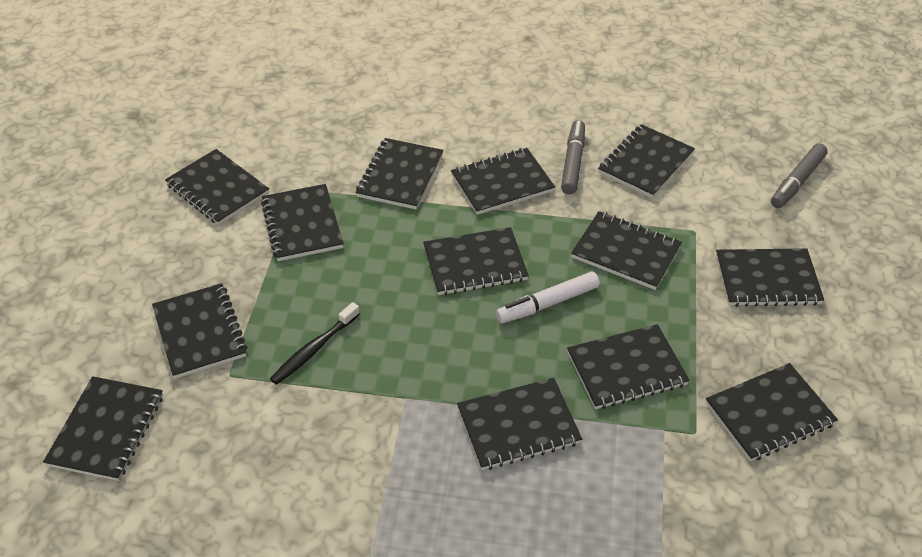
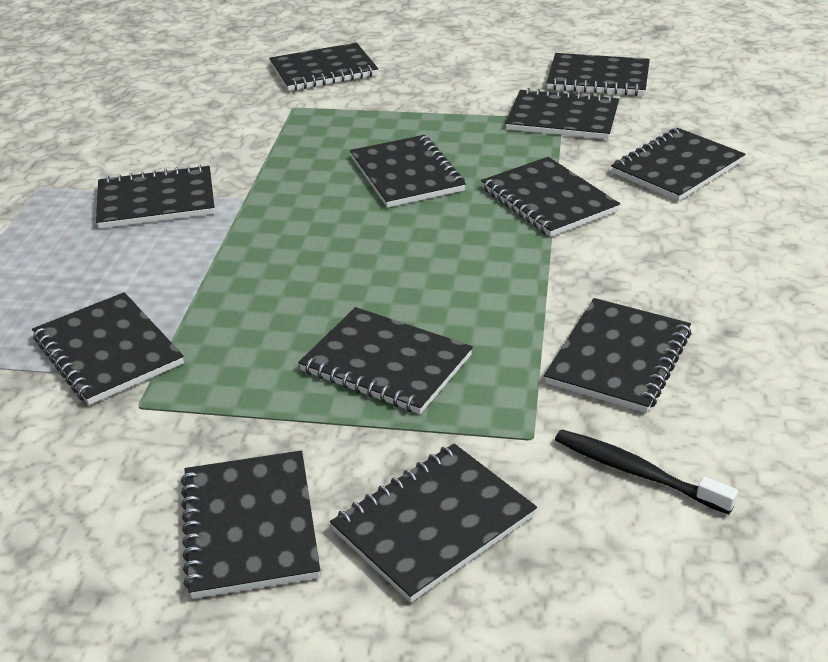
black notebook: 13 -> 12
grey marker: 2 -> 0
white marker: 1 -> 0

